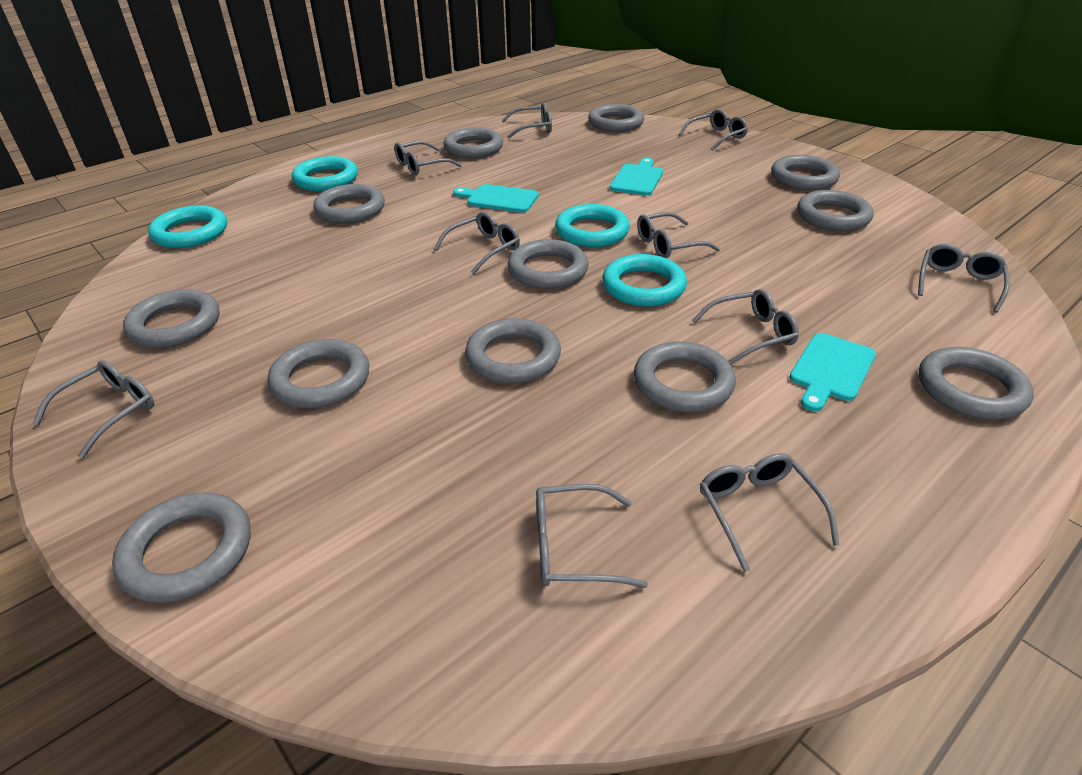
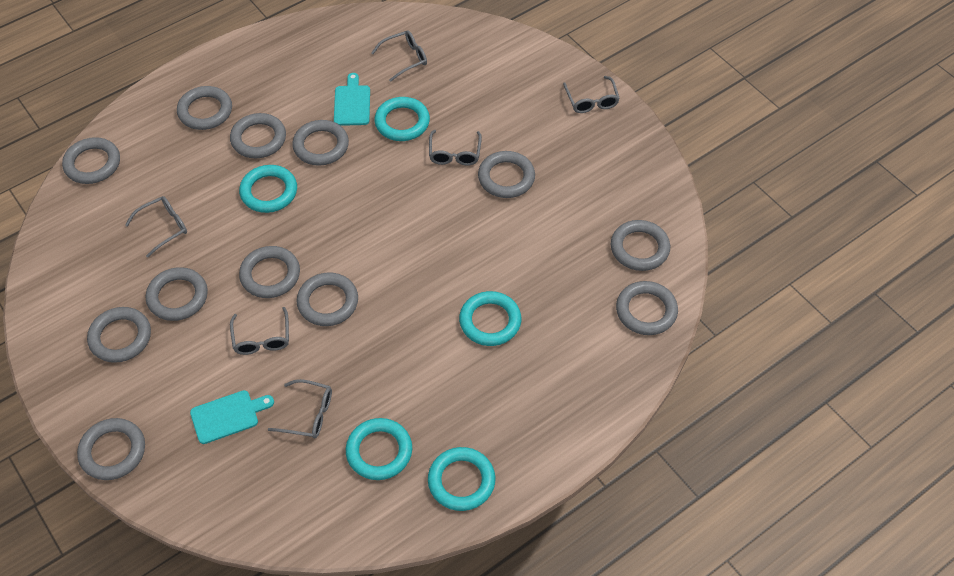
grey glasses: 10 -> 6
turquoise cutting board: 3 -> 2
turquoise ring: 4 -> 5

